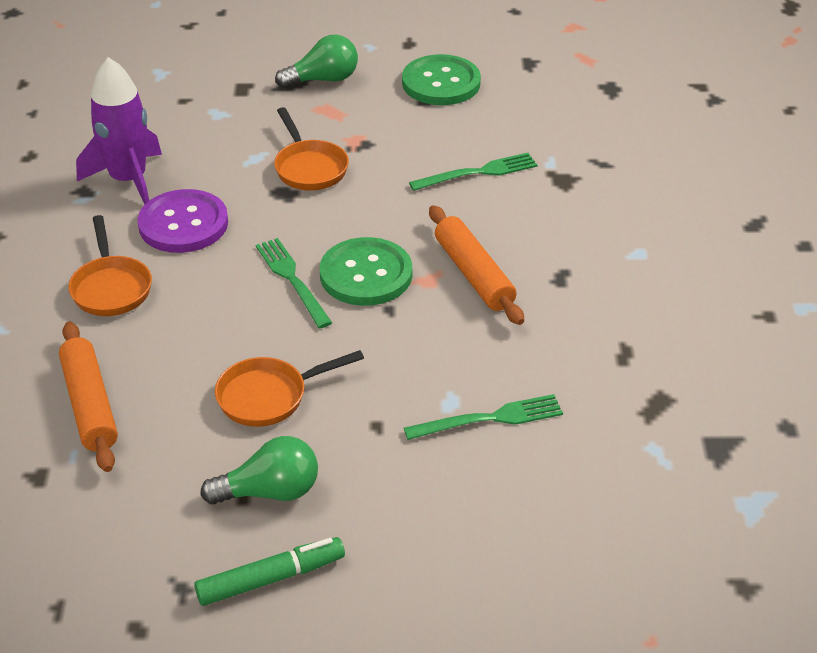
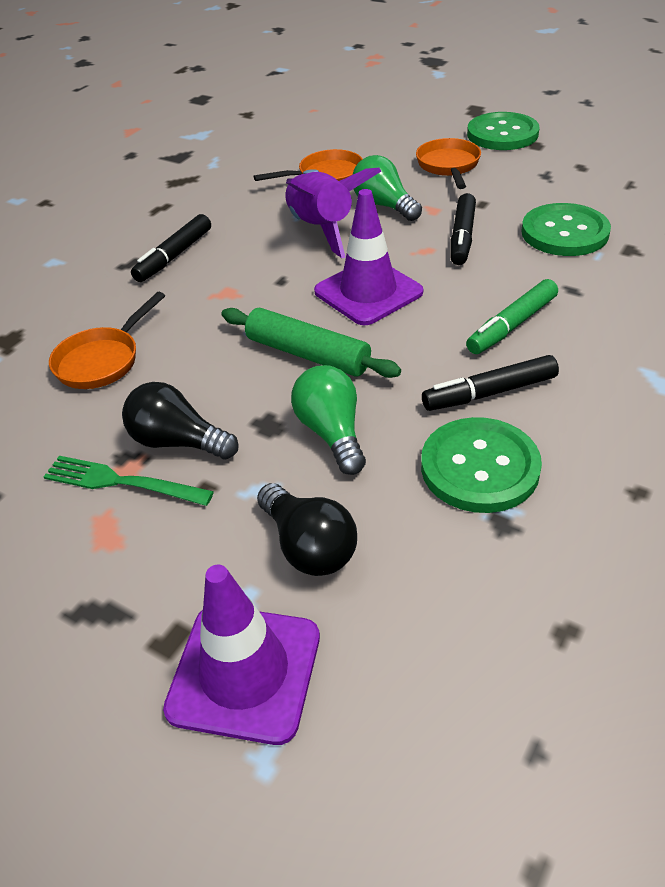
black light bulb: 0 -> 2
black marker: 0 -> 3
green button: 2 -> 3
green fork: 3 -> 1
green rolling pin: 0 -> 1
orange rolling pin: 2 -> 0
purple button: 1 -> 0
purple traffic cone: 0 -> 2

